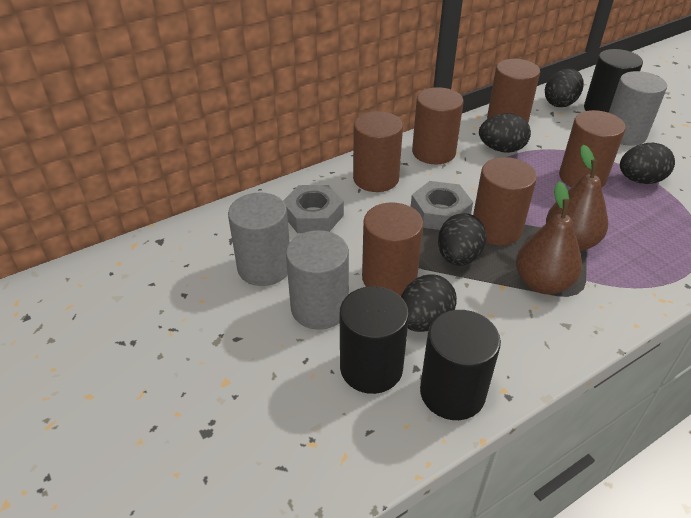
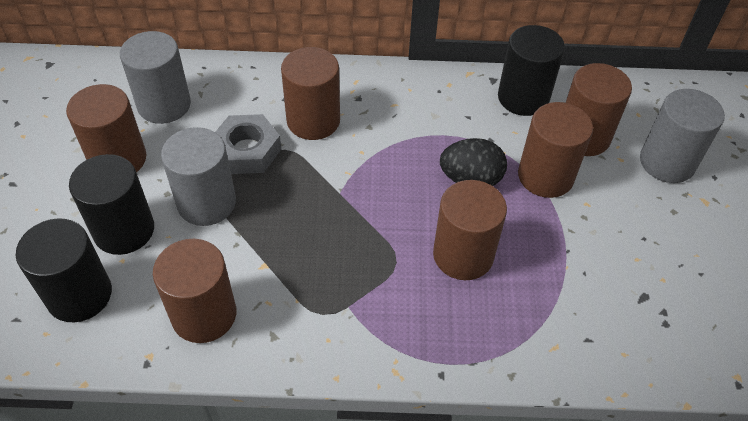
black egg: 5 -> 1
brown pear: 2 -> 0
grey nut: 2 -> 1

